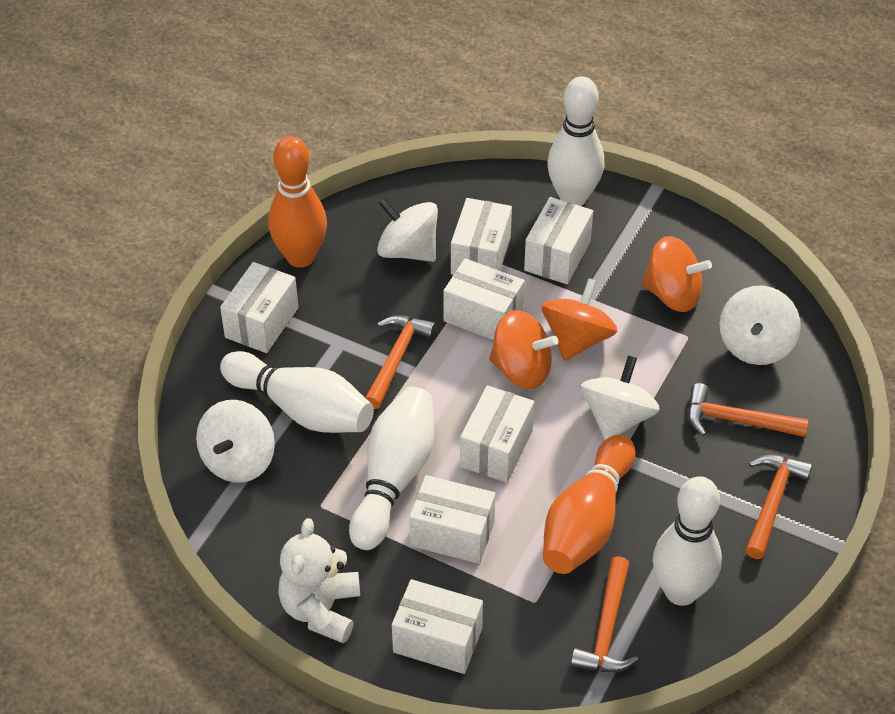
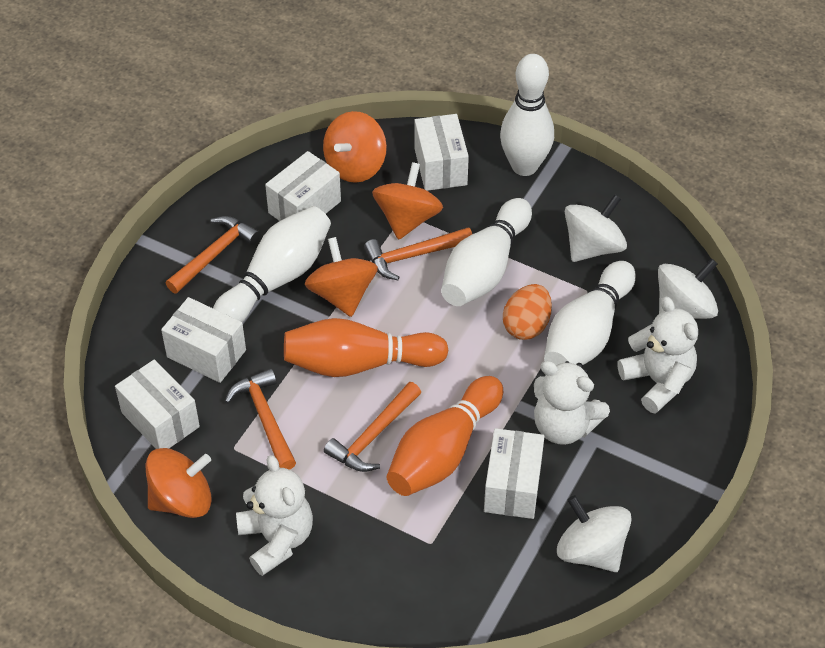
orange egg: 0 -> 1
orange spinning top: 3 -> 4
white box: 7 -> 5
white spinning top: 4 -> 3
white teddy bear: 1 -> 3

